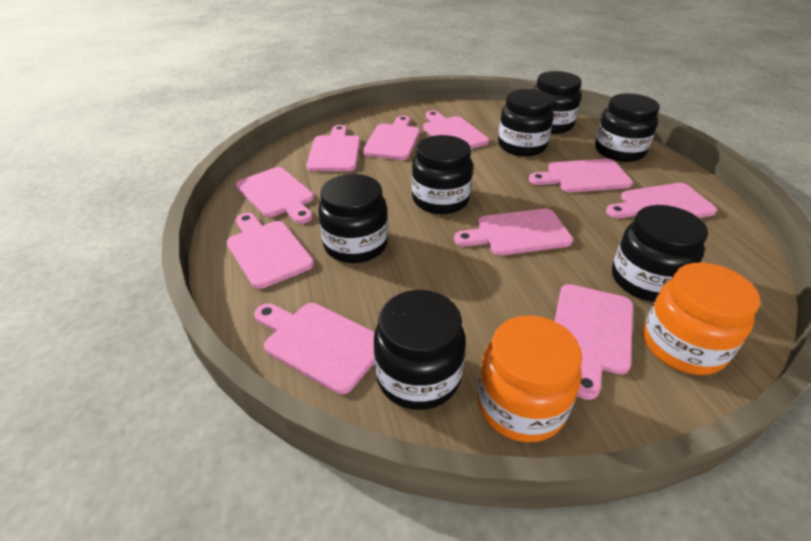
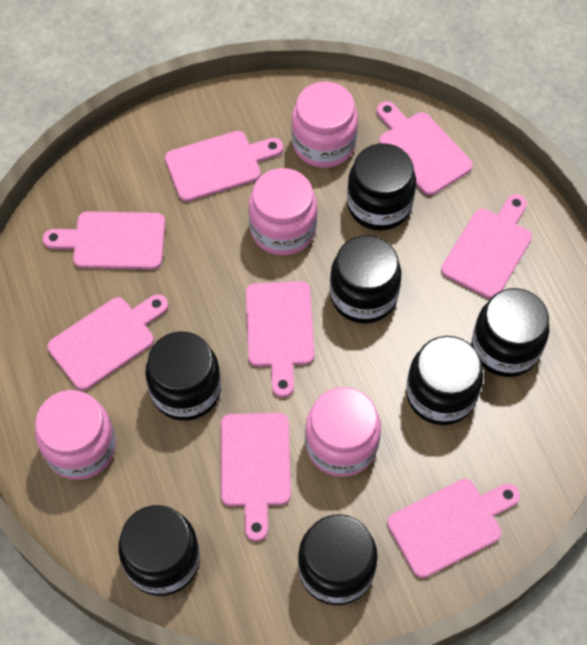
orange jar: 2 -> 0
pink cutting board: 10 -> 8
pink jar: 0 -> 4

